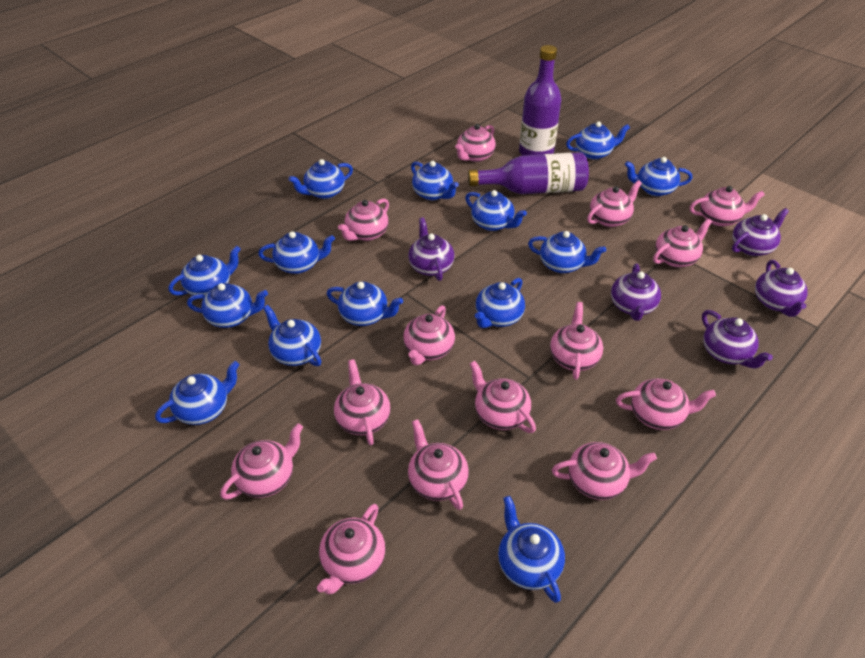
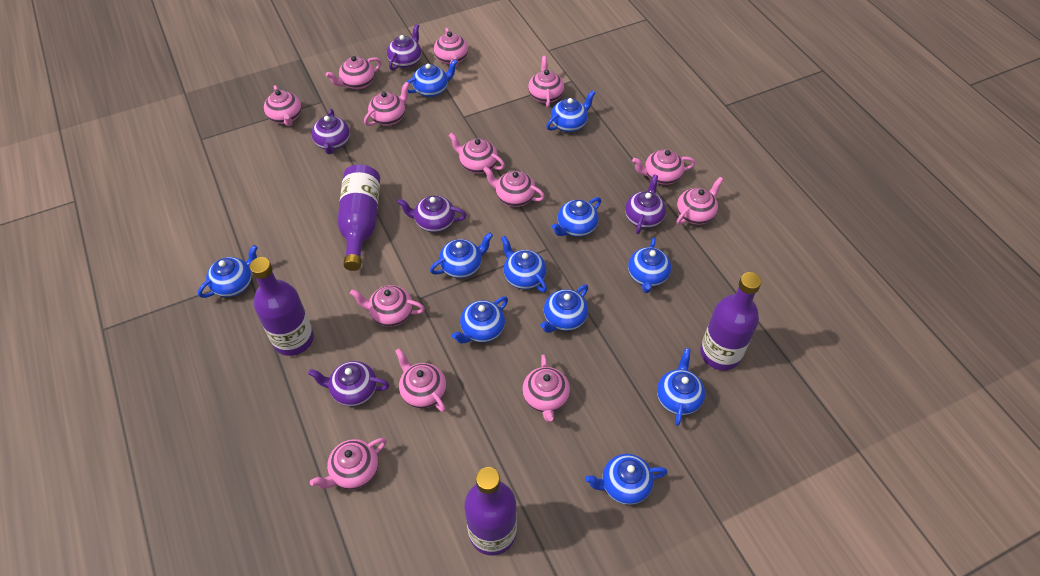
blue teapot: 14 -> 11
pink teapot: 14 -> 13
purple bottle: 2 -> 4

